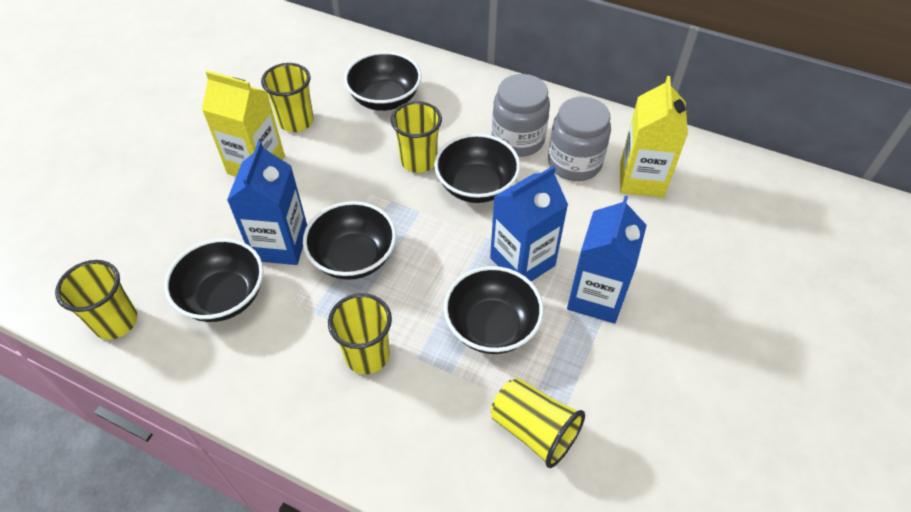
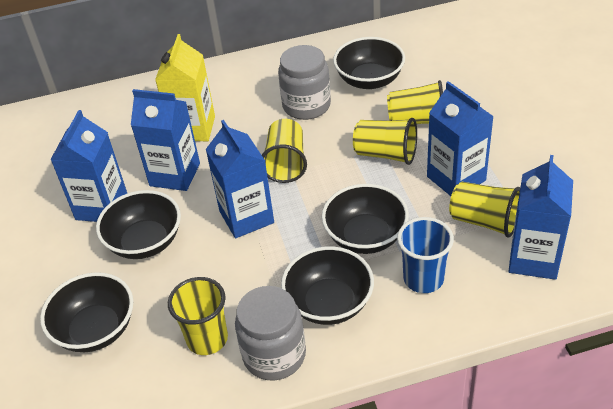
blue carton: 3 -> 5
blue cup: 0 -> 1
yellow carton: 2 -> 1

